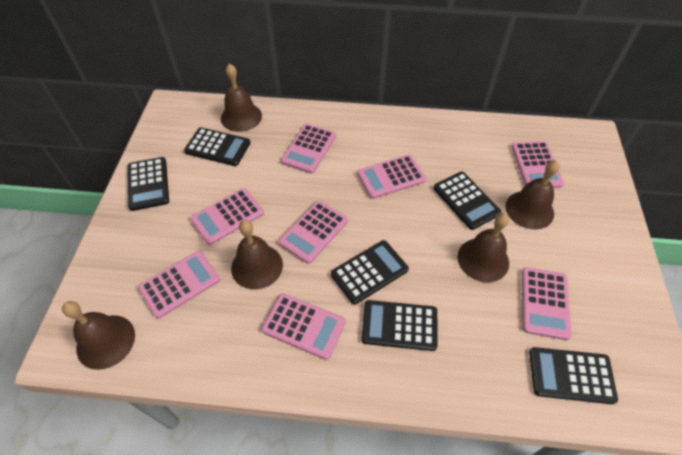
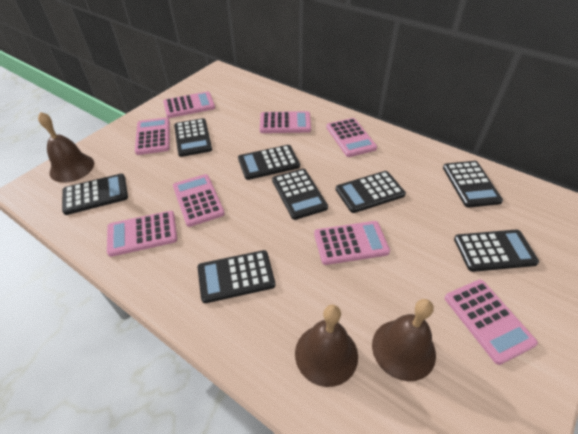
black calculator: 6 -> 8
brown bell: 5 -> 3

